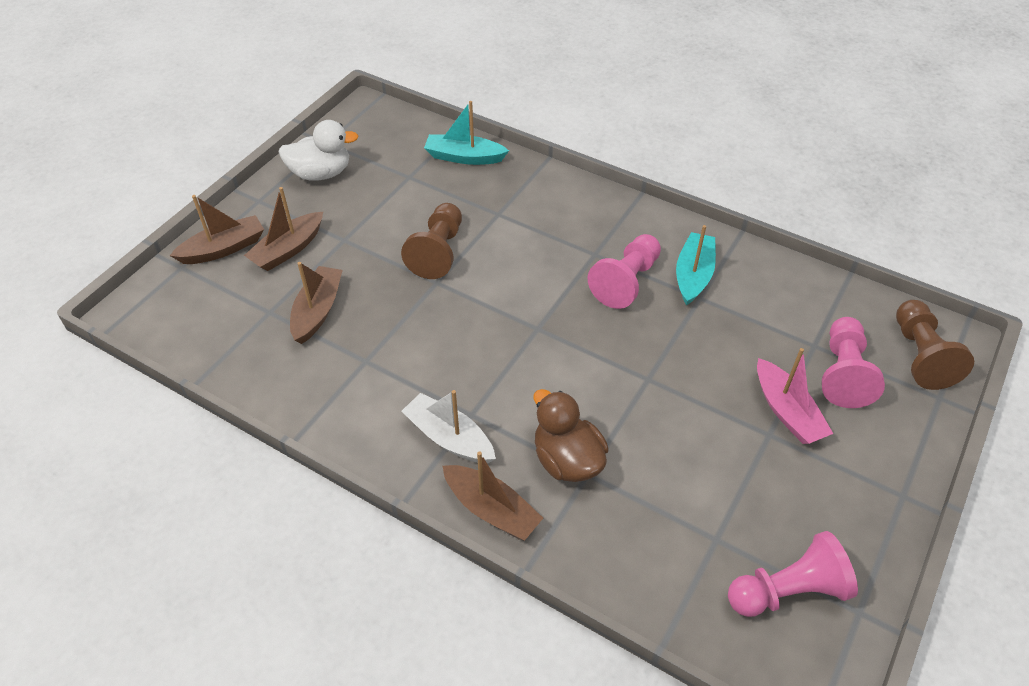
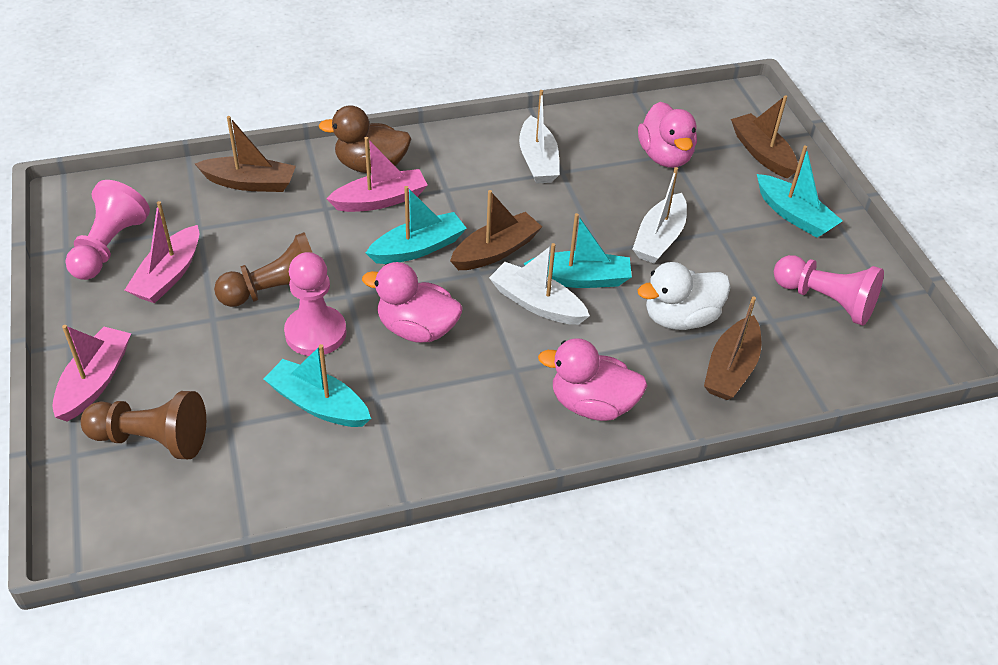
pink boat: 1 -> 3
pink duck: 0 -> 3
turquoise boat: 2 -> 4
white boat: 1 -> 3

